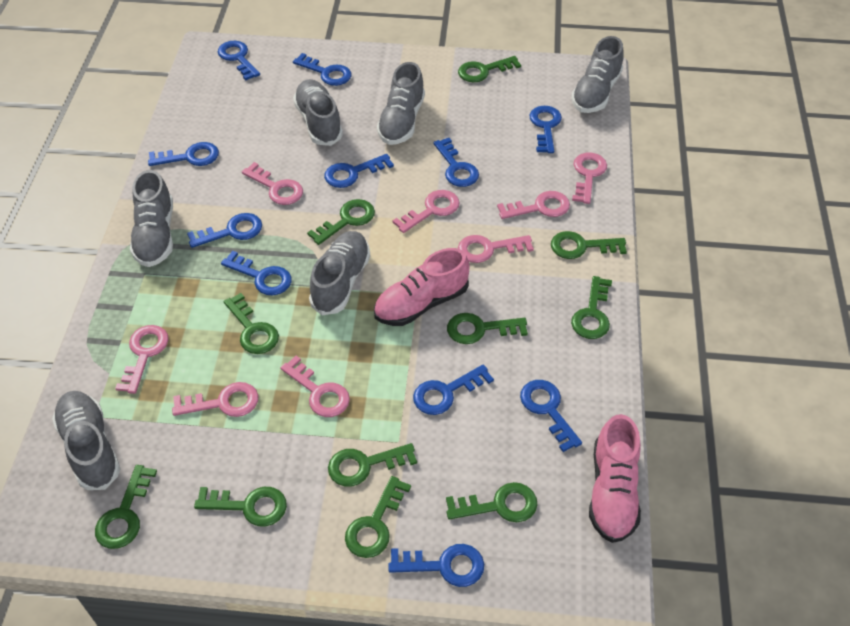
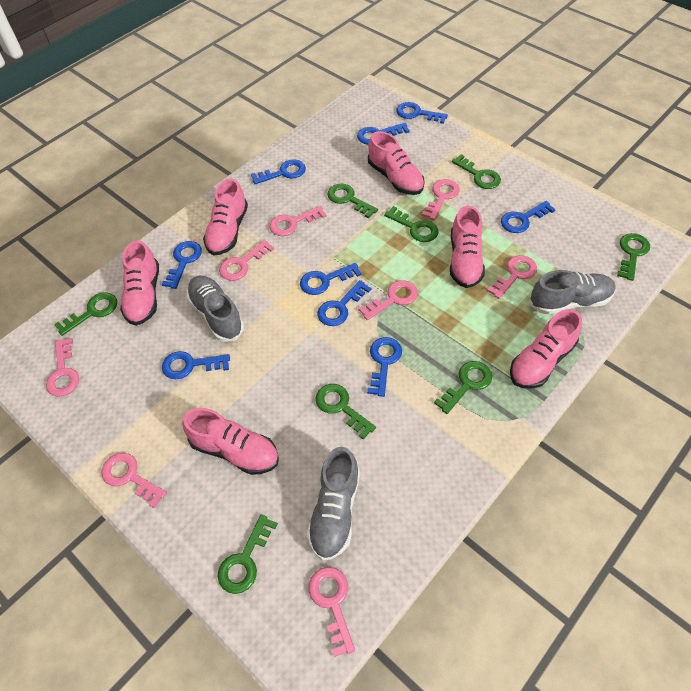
blue key: 11 -> 9
green key: 11 -> 8
grey shoe: 6 -> 3
pink shoe: 2 -> 6

